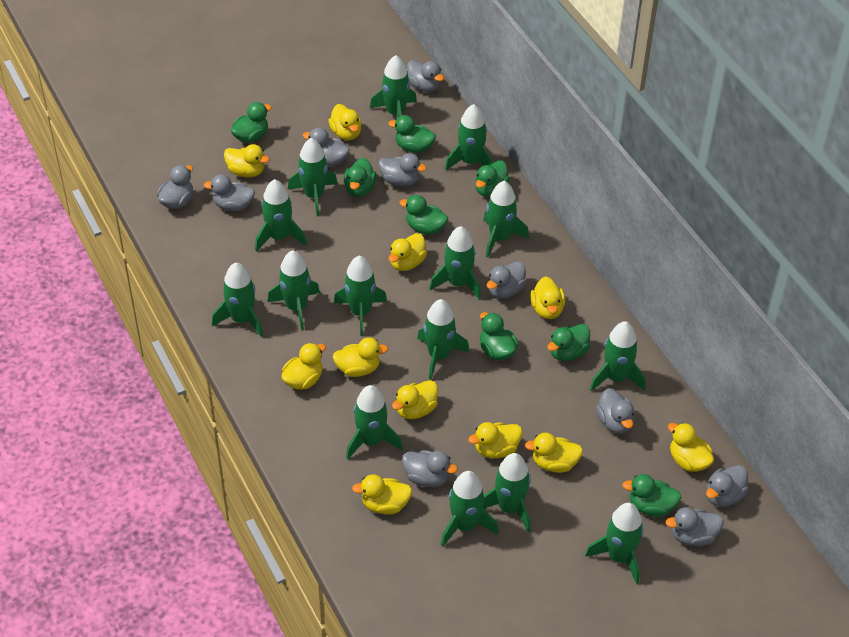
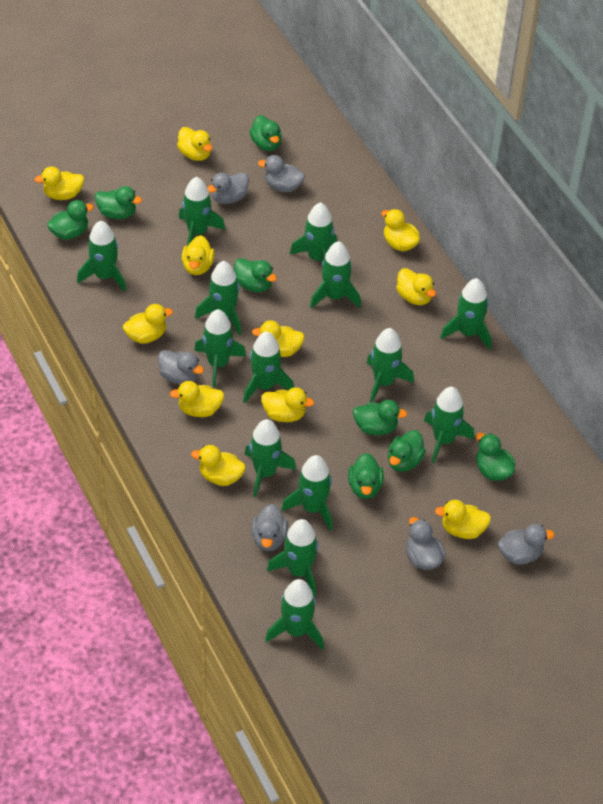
green rocket: 15 -> 14
grey duck: 10 -> 6

